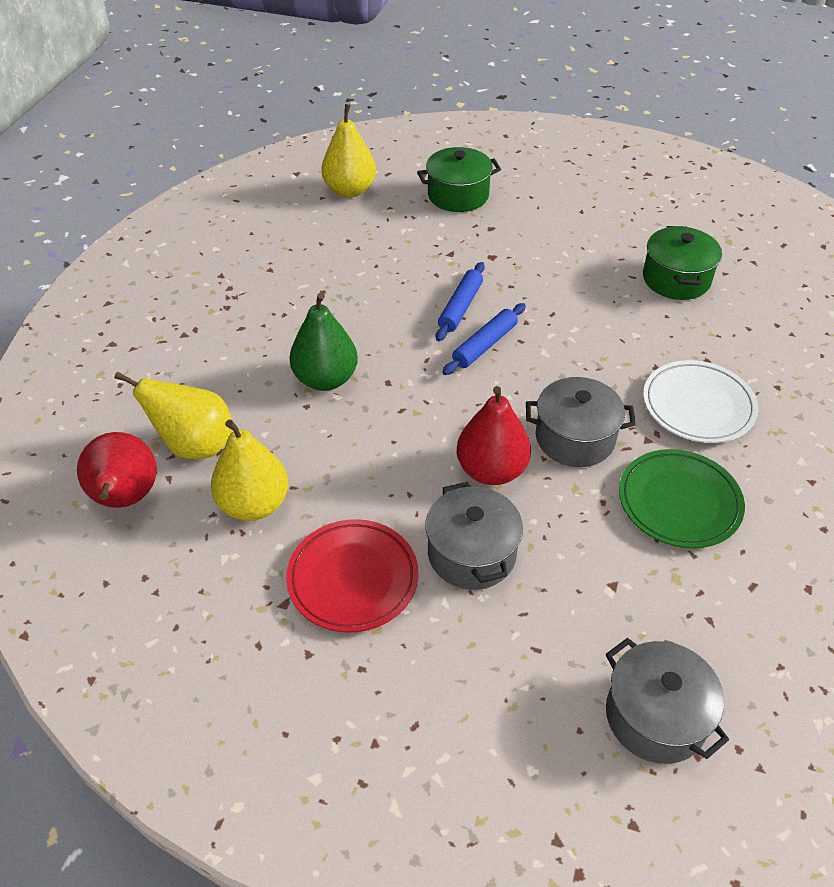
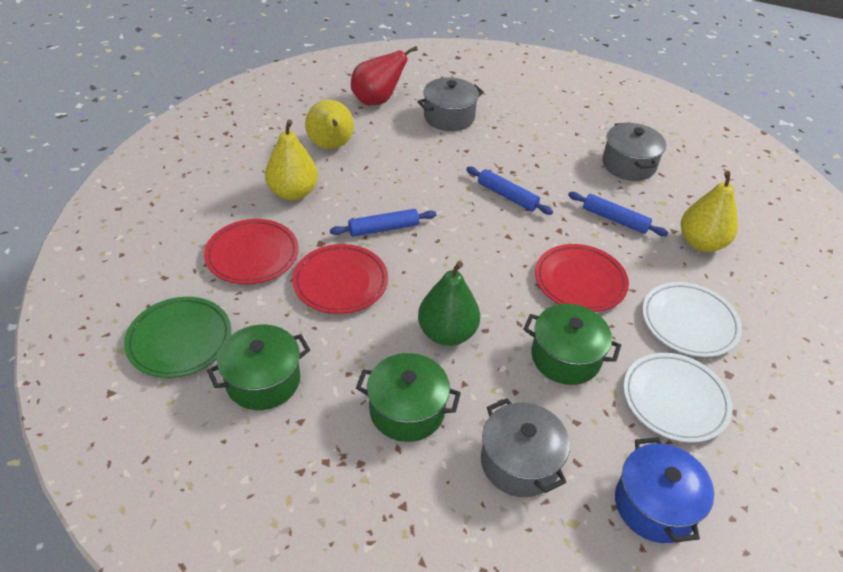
blue pot: 0 -> 1
blue rolling pin: 2 -> 3
green pot: 2 -> 3
red pear: 2 -> 1
red plate: 1 -> 3
white plate: 1 -> 2

